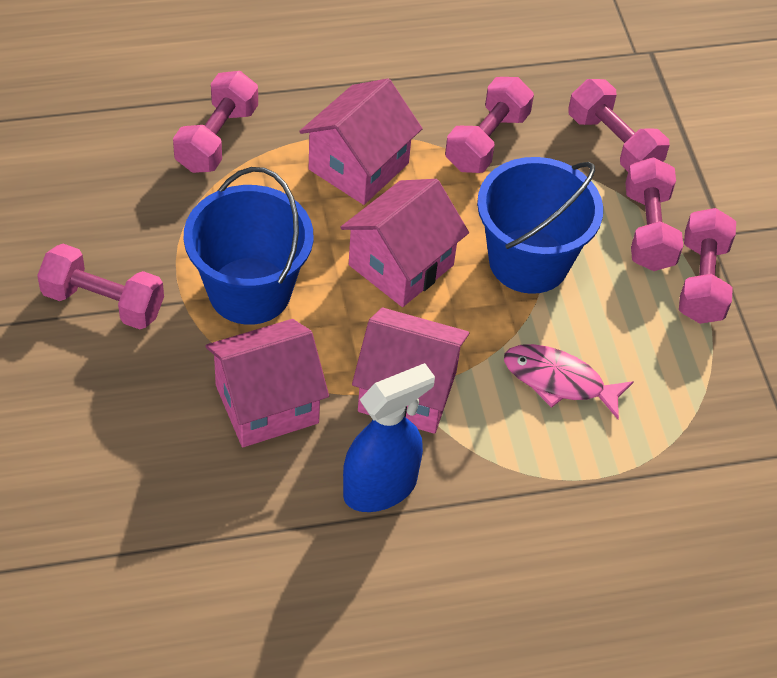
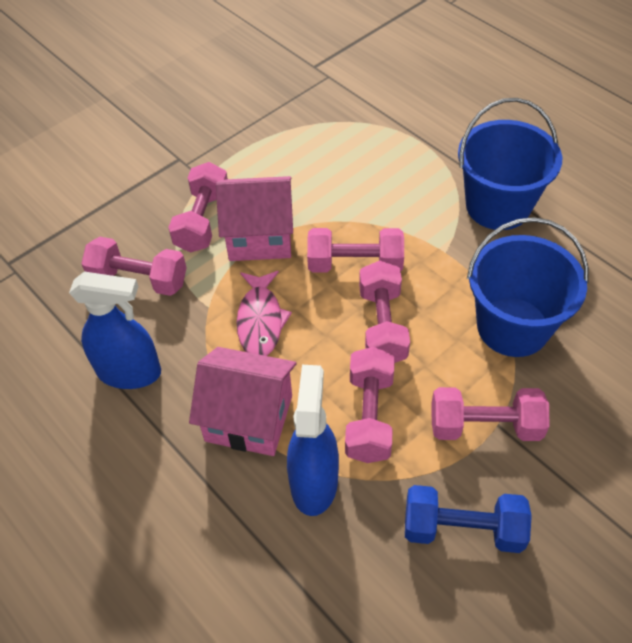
blue dumbbell: 0 -> 1
blue spray bottle: 1 -> 2
pink house: 4 -> 2

